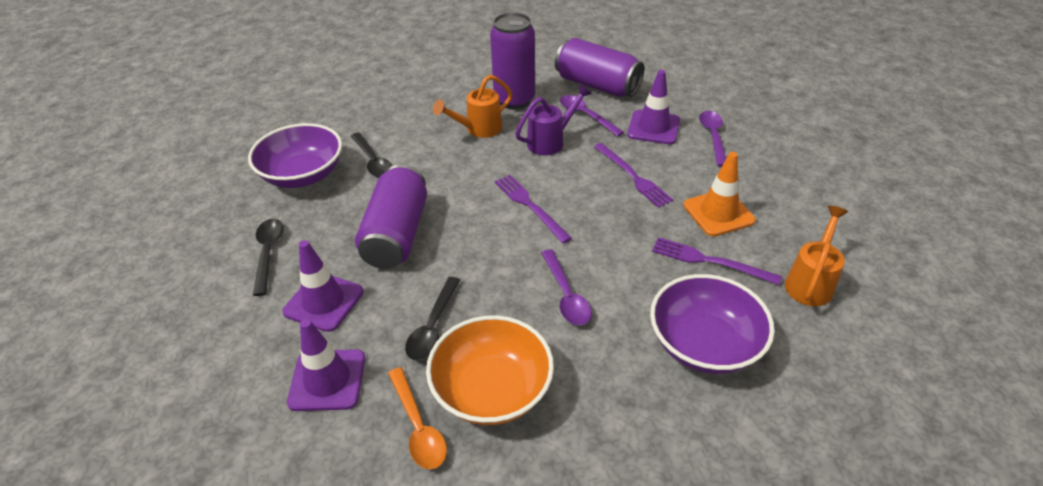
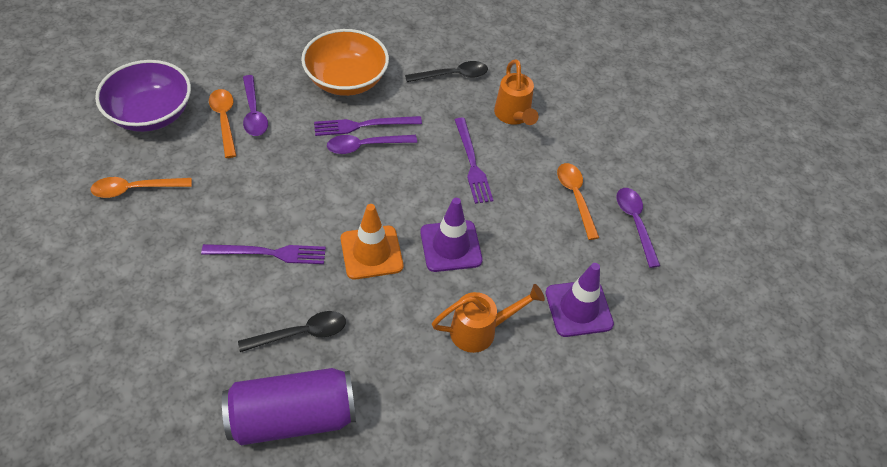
black spoon: 3 -> 2
orange spoon: 1 -> 3
purple bowl: 2 -> 1
purple can: 3 -> 1
purple traffic cone: 3 -> 2
purple watering can: 1 -> 0

